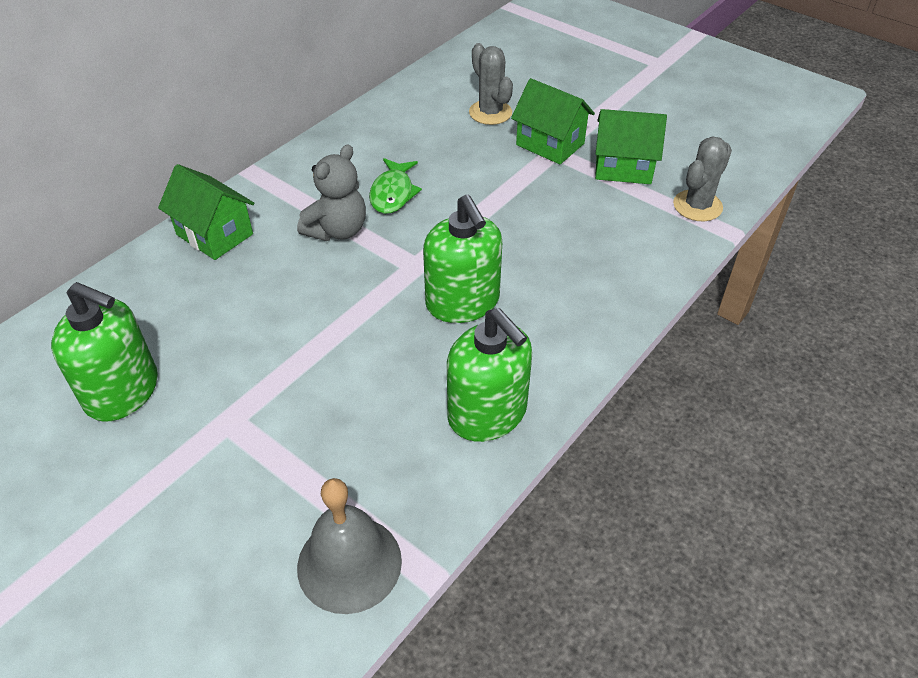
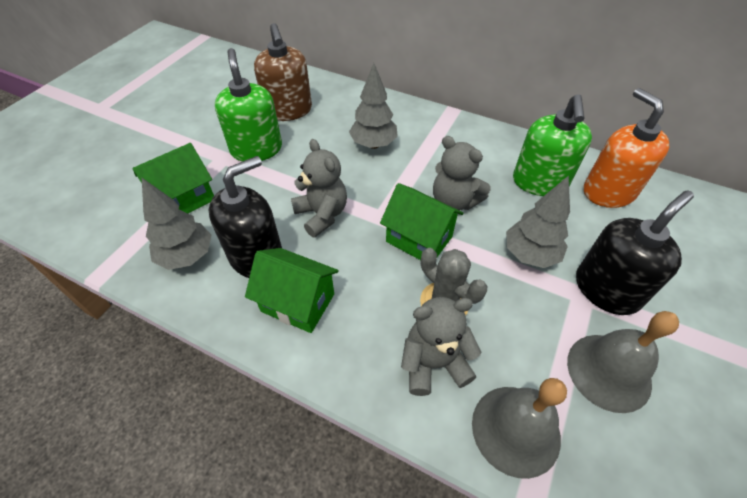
black soap dispenser: 0 -> 2
brown soap dispenser: 0 -> 1
green fish: 1 -> 0
green soap dispenser: 3 -> 2
grey bell: 1 -> 2
grey cactus: 2 -> 1
grey teddy bear: 1 -> 3
grey tree: 0 -> 3
orange soap dispenser: 0 -> 1

